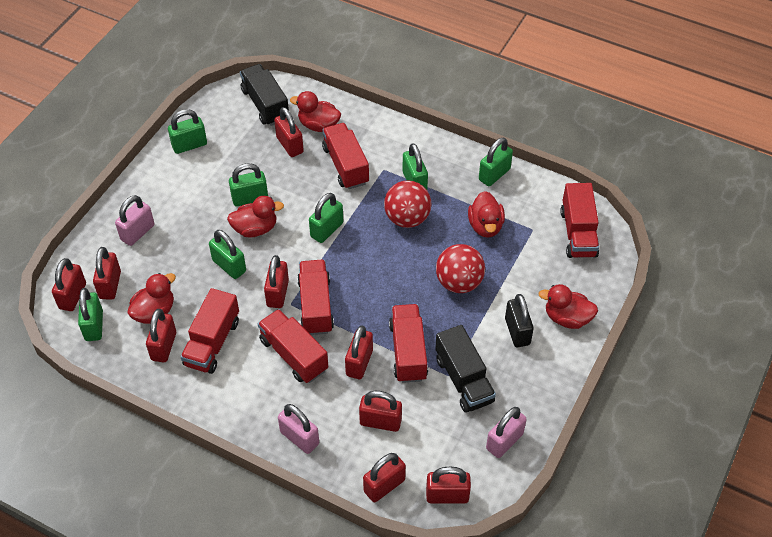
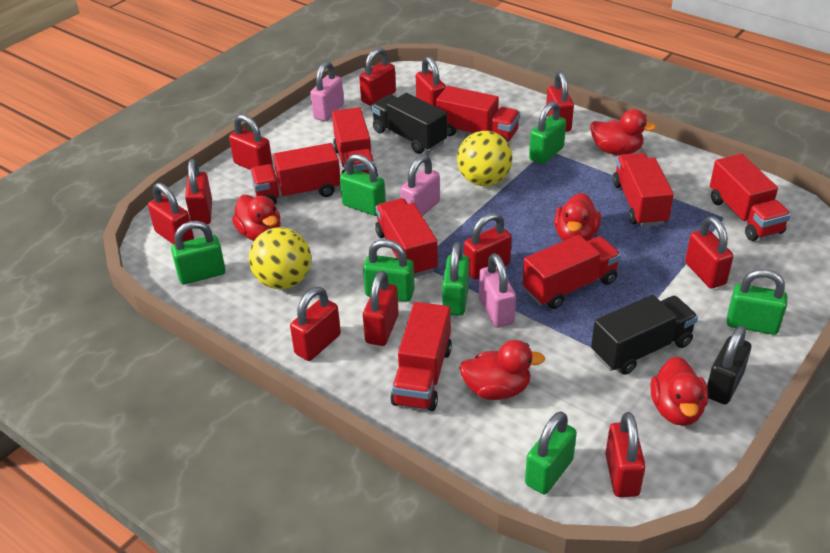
red ball: 2 -> 0
red padlock: 9 -> 11
red truck: 6 -> 8
yellow ball: 0 -> 2

